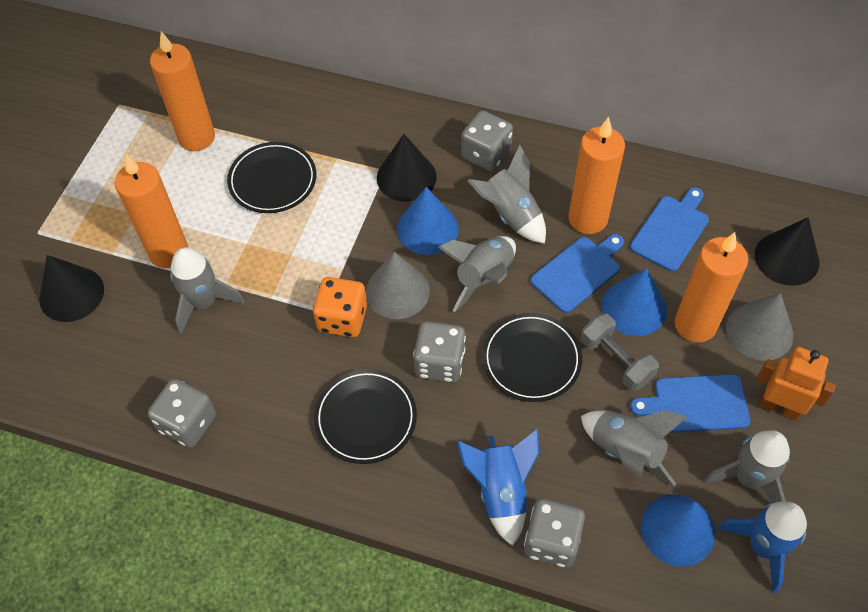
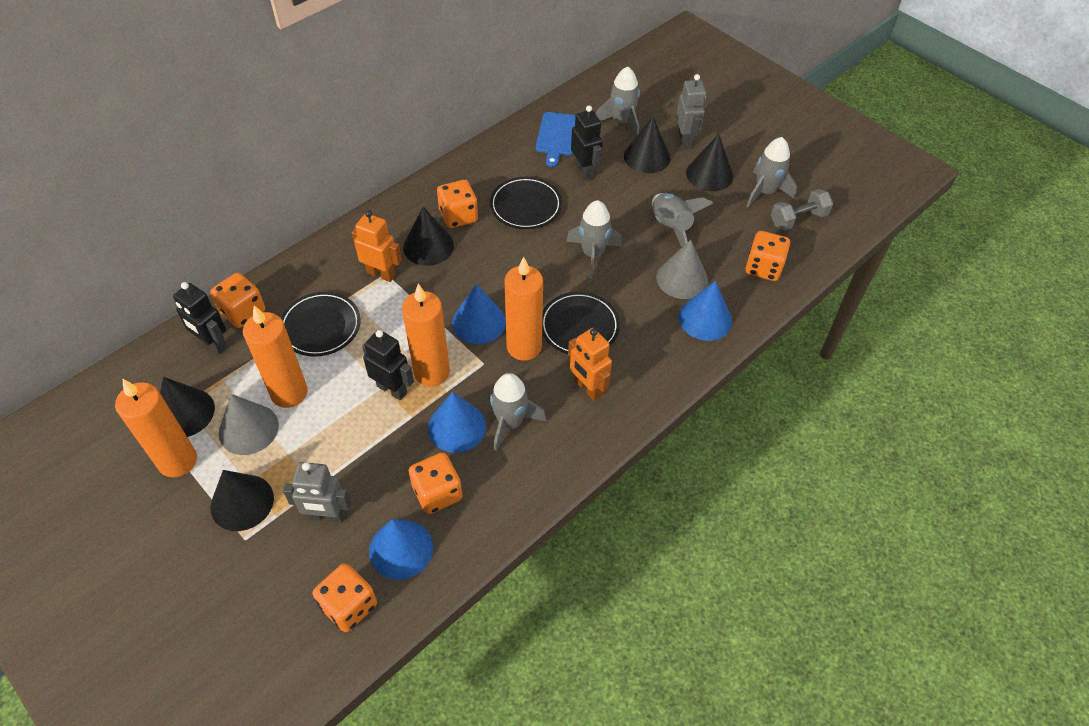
black cone: 3 -> 5
black robot: 0 -> 3
blue cone: 3 -> 4
blue cutting board: 3 -> 1
blue rocket: 2 -> 0
grey dice: 4 -> 0
grey robot: 0 -> 2
orange dice: 1 -> 5
orange robot: 1 -> 2

